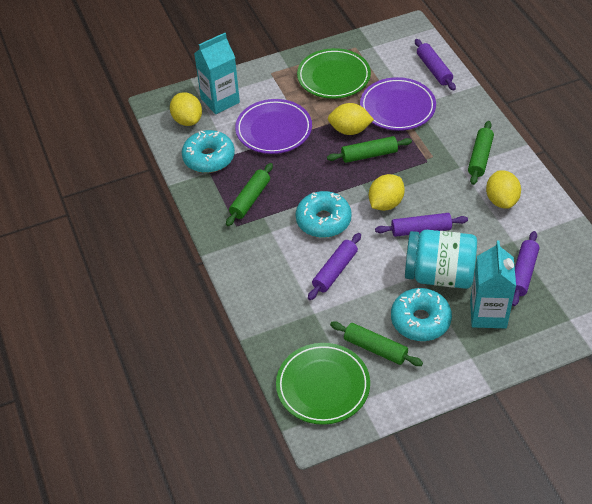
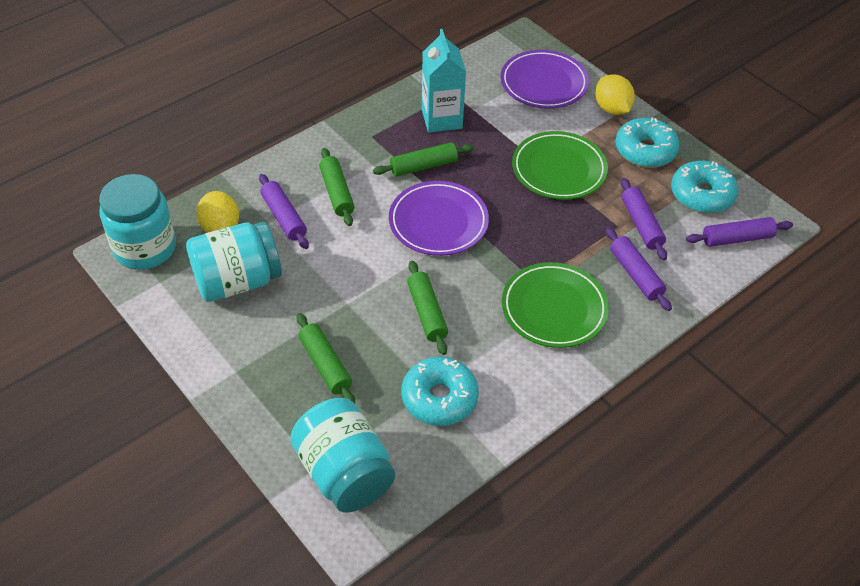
turquoise carton: 2 -> 1
turquoise jar: 1 -> 3
yellow lemon: 4 -> 2

